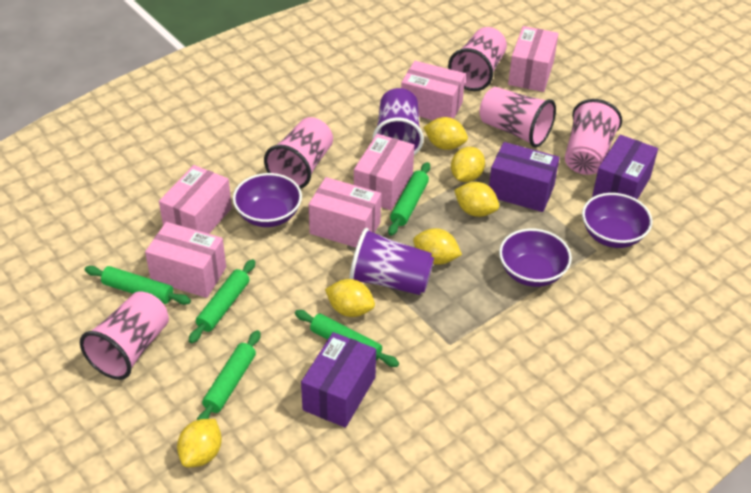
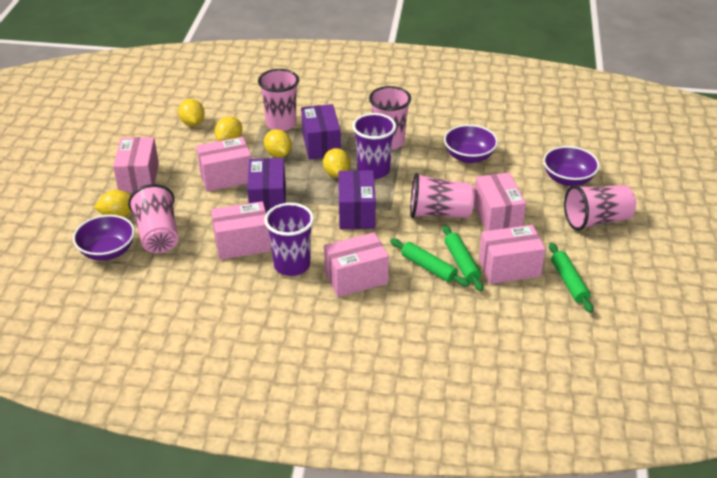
green rolling pin: 5 -> 3
yellow lemon: 6 -> 5

